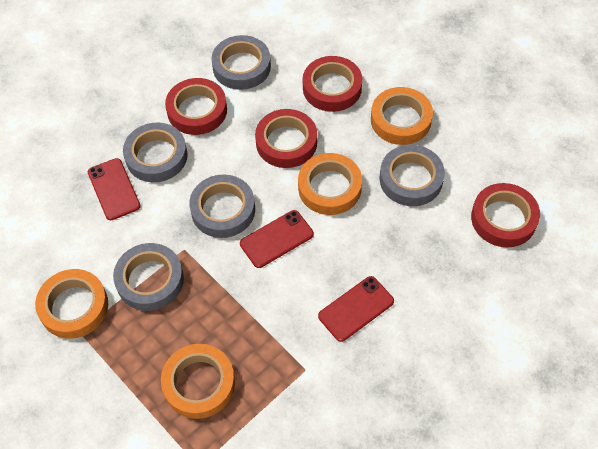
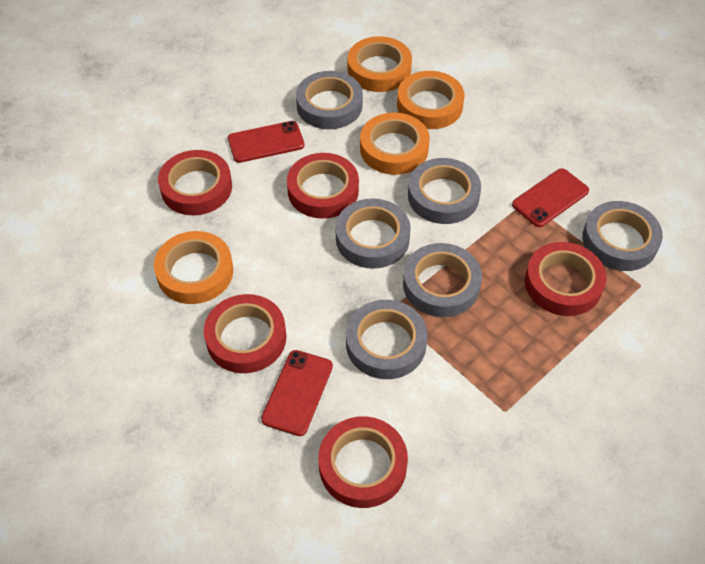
grey tape: 5 -> 6
red tape: 4 -> 5

